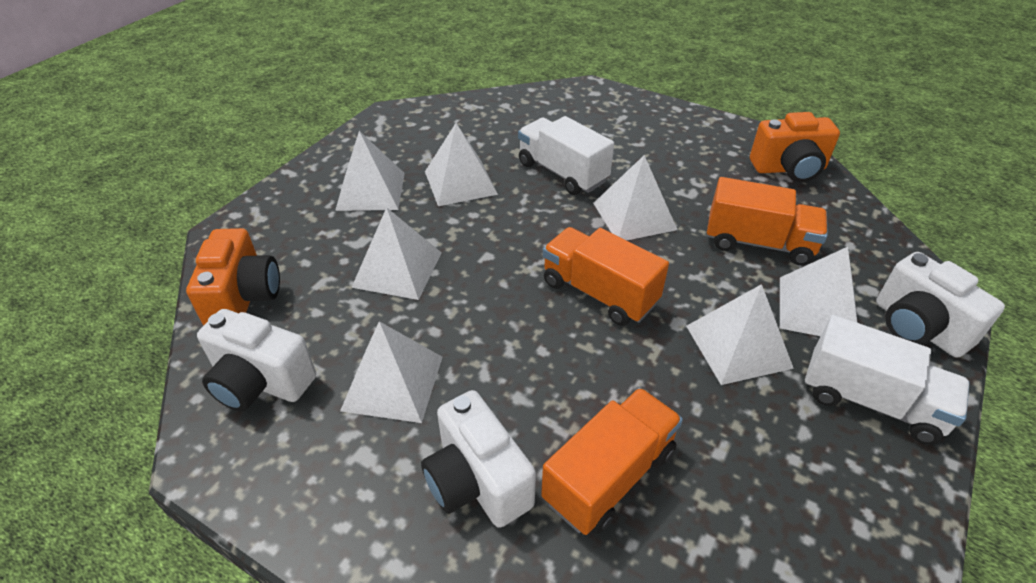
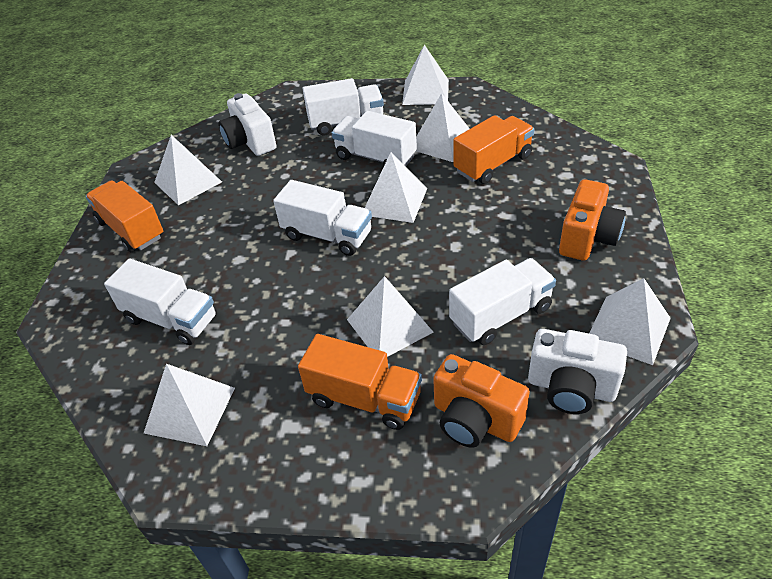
white camera: 3 -> 2
white truck: 2 -> 5

